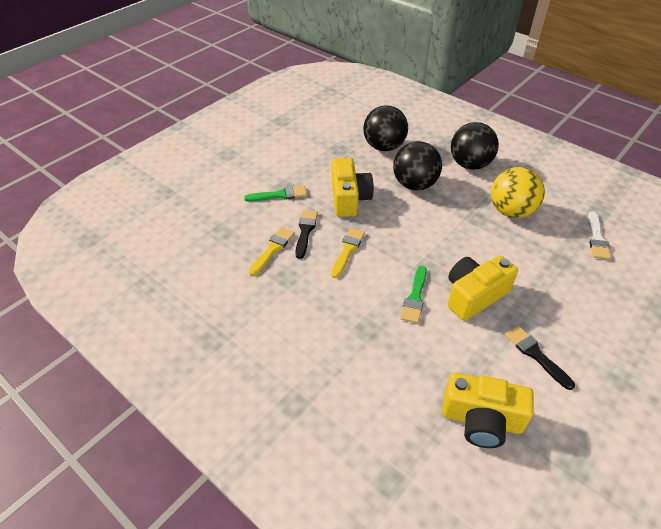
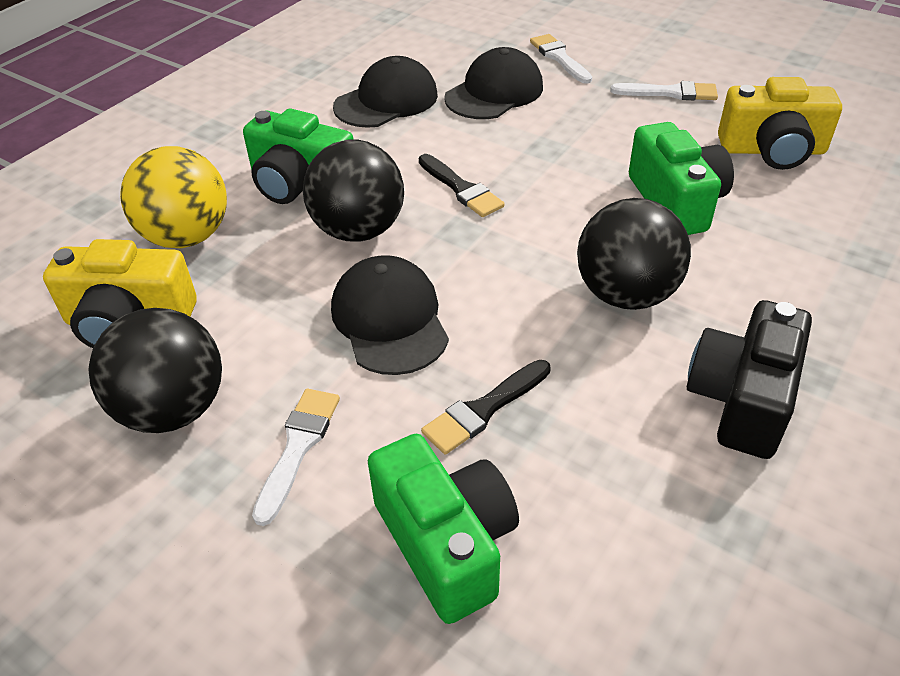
black camera: 0 -> 1
black cap: 0 -> 3
green brush: 2 -> 0
green camera: 0 -> 3
white brush: 1 -> 3
yellow brush: 2 -> 0
yellow camera: 3 -> 2

